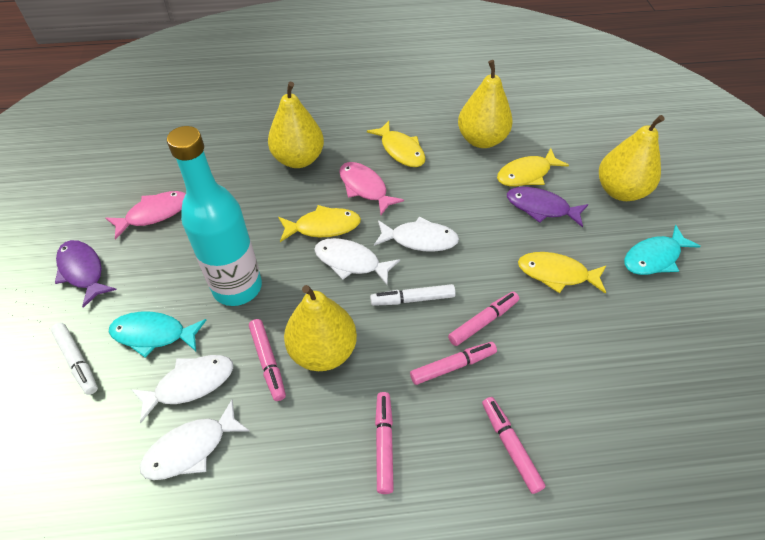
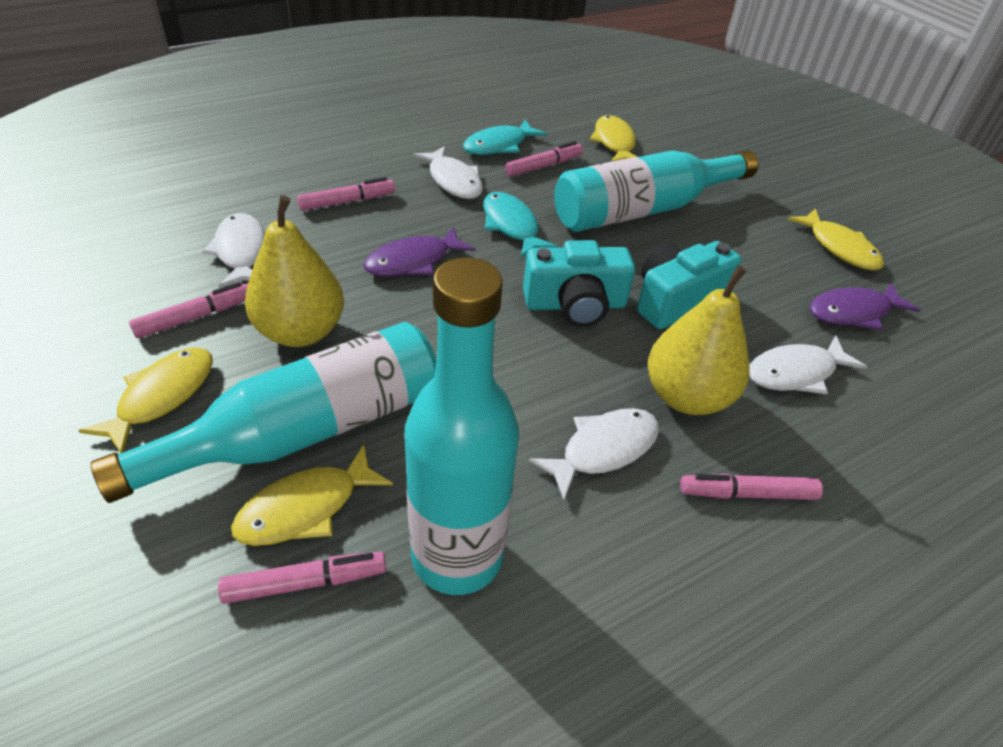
pink fish: 2 -> 0
turquoise bottle: 1 -> 3
turquoise camera: 0 -> 2
white marker: 2 -> 0
yellow pear: 4 -> 2

